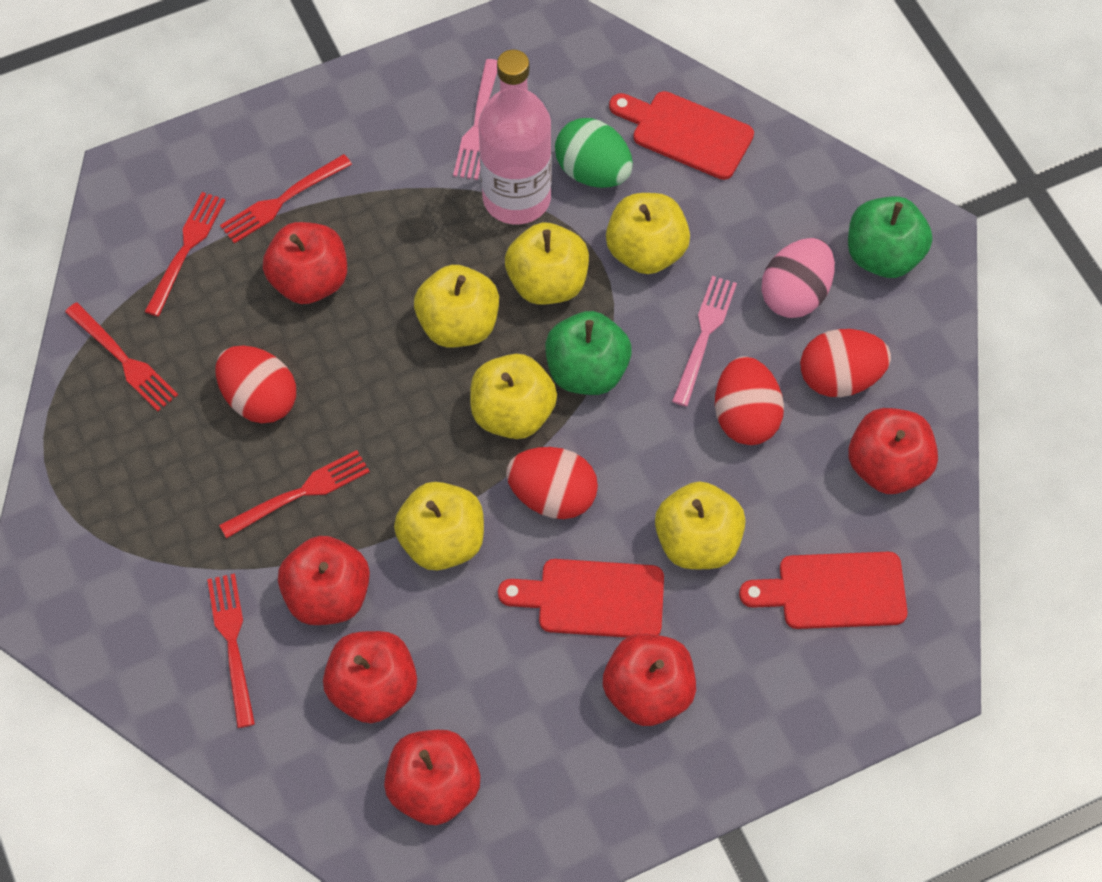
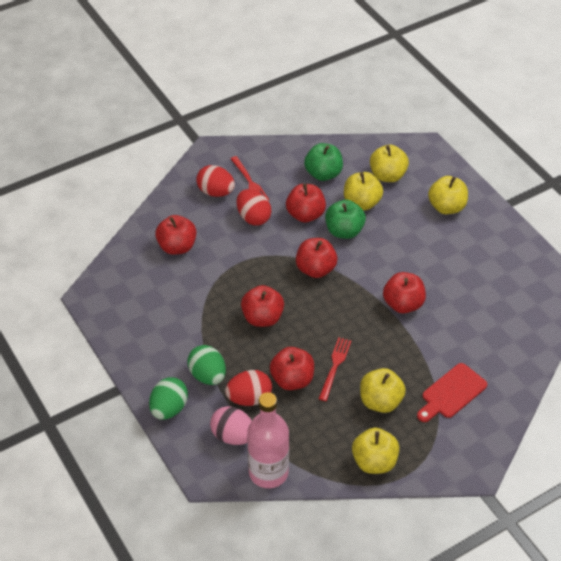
green egg: 1 -> 2
pink fork: 2 -> 0
red cutting board: 3 -> 1
red egg: 4 -> 3
red fork: 5 -> 2
yellow apple: 6 -> 5

